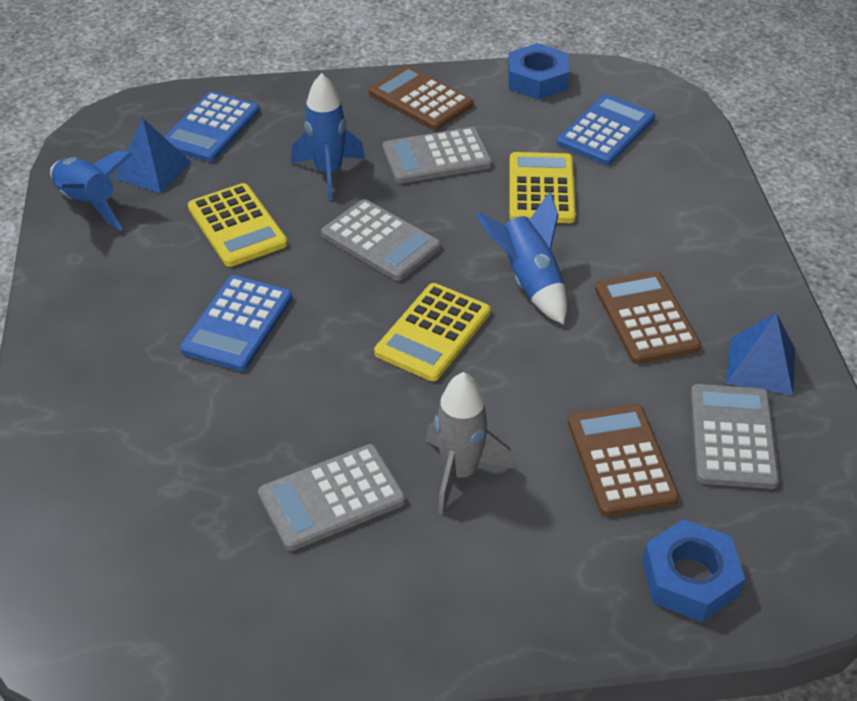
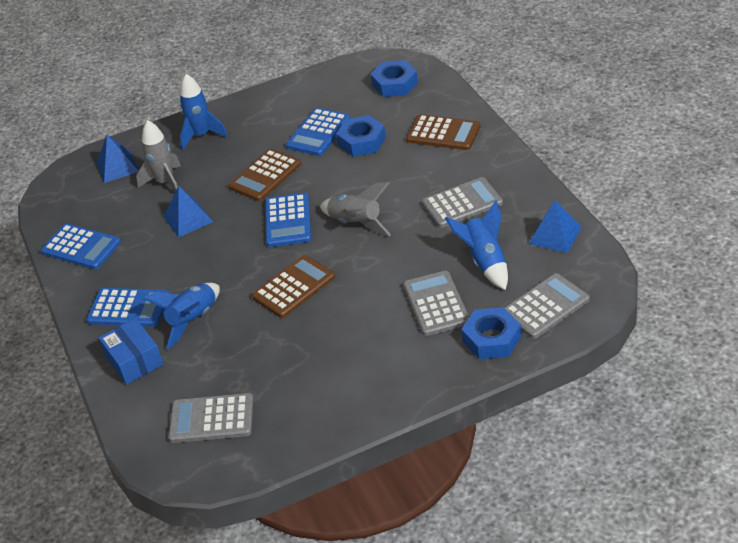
blue box: 0 -> 1
blue calculator: 3 -> 4
blue nut: 2 -> 3
blue pyramid: 2 -> 3
grey rocket: 1 -> 2
yellow calculator: 3 -> 0

